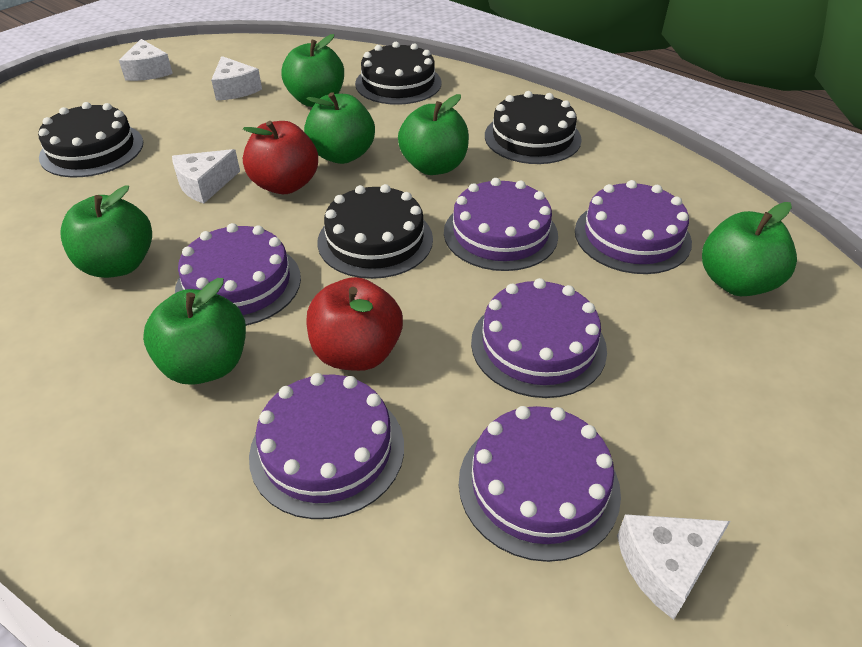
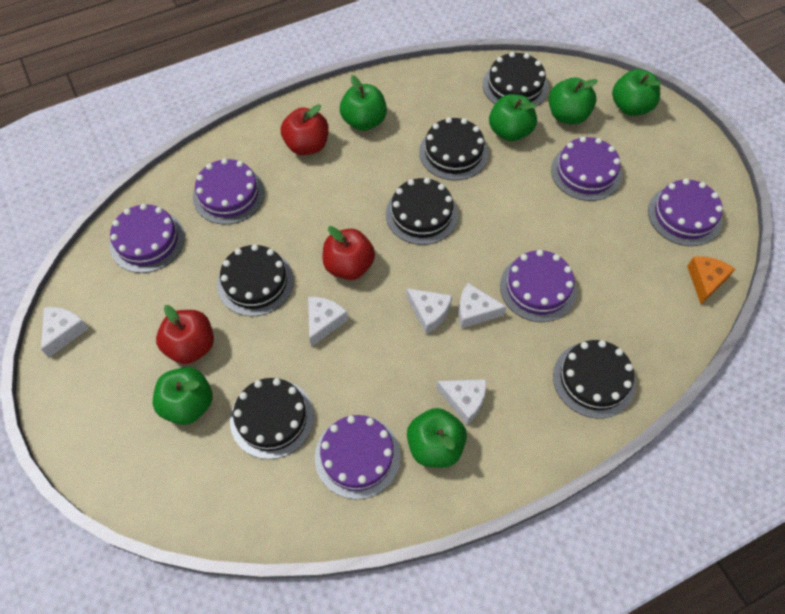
black cake: 4 -> 6
orange cheese: 0 -> 1
red apple: 2 -> 3
white cheese: 4 -> 5

